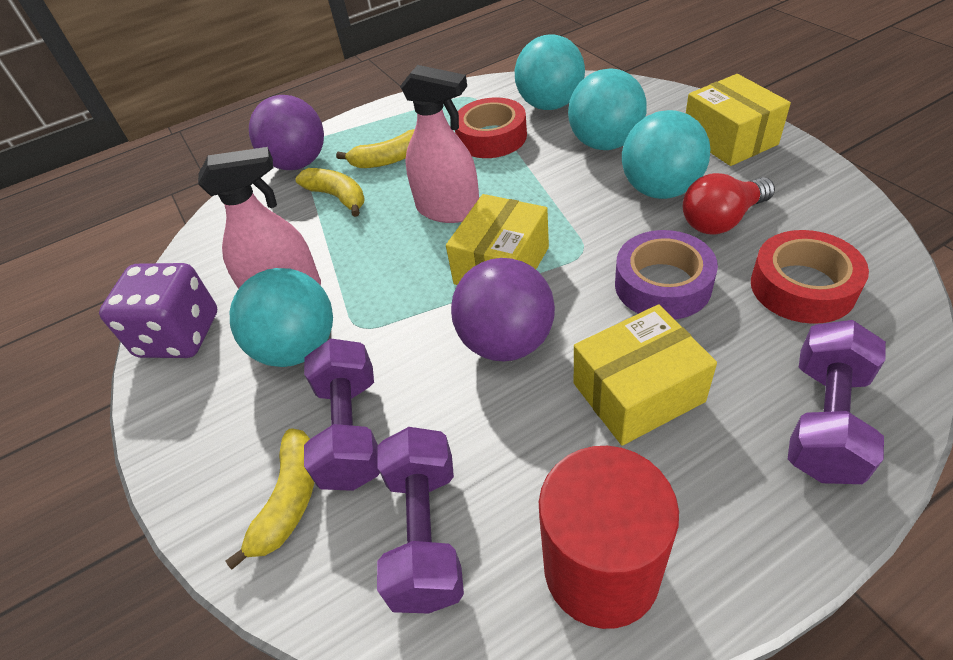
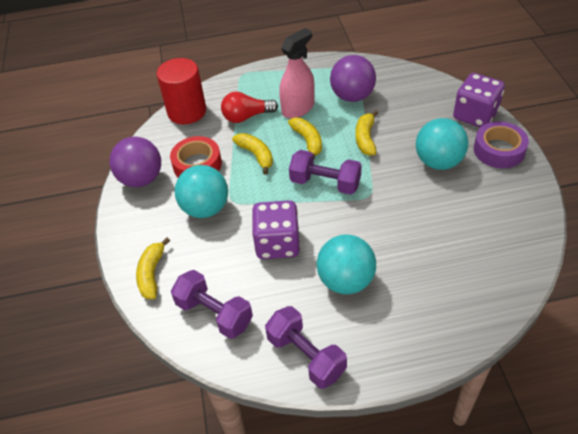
pink spray bottle: 2 -> 1
purple dice: 1 -> 2
red tape: 2 -> 1
turquoise ball: 4 -> 3
yellow banana: 3 -> 4
yellow box: 3 -> 0

